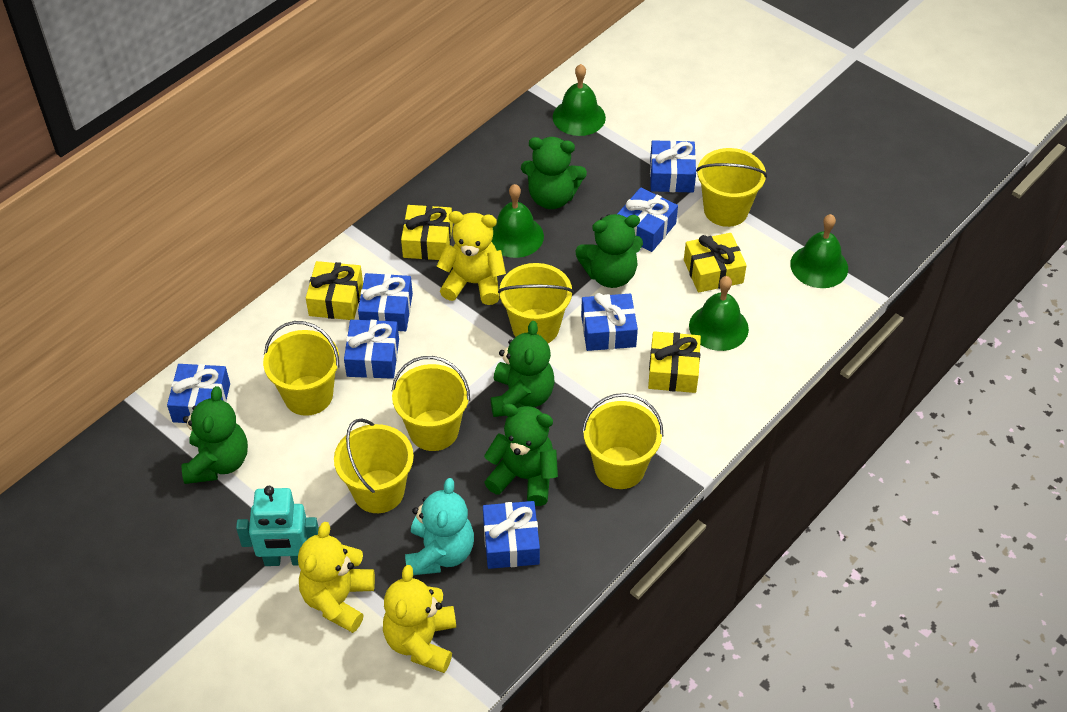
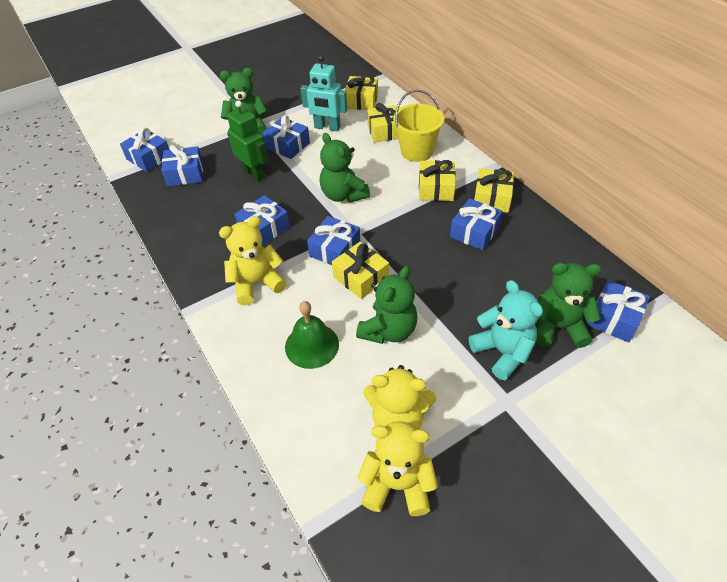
green bell: 4 -> 1
green robot: 0 -> 1
green teddy bear: 5 -> 4
yellow bucket: 6 -> 1
yellow gift: 4 -> 5

